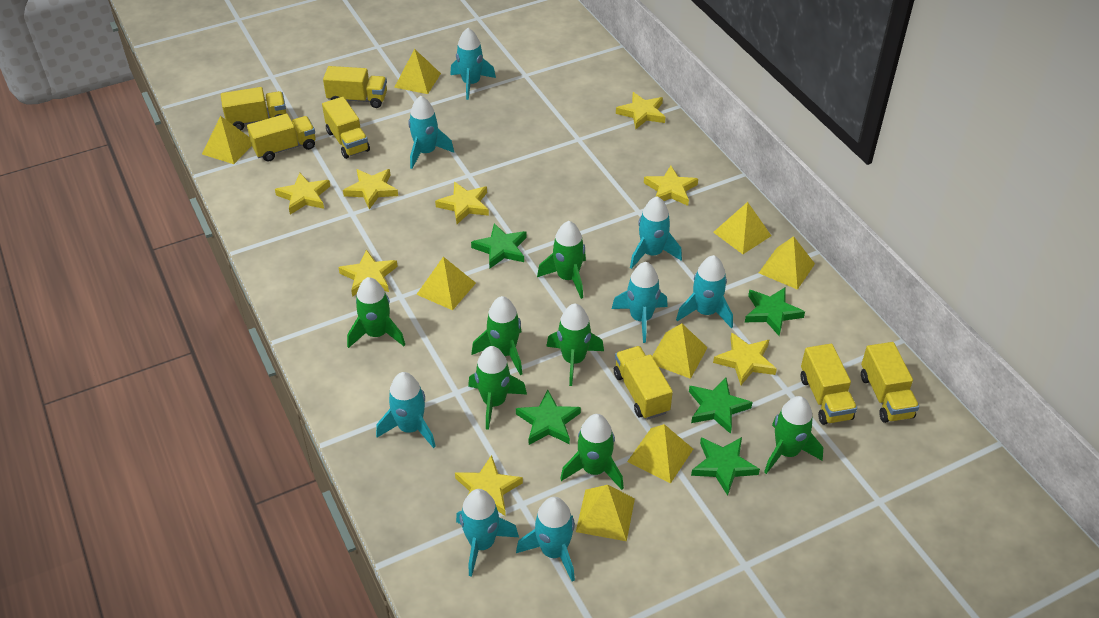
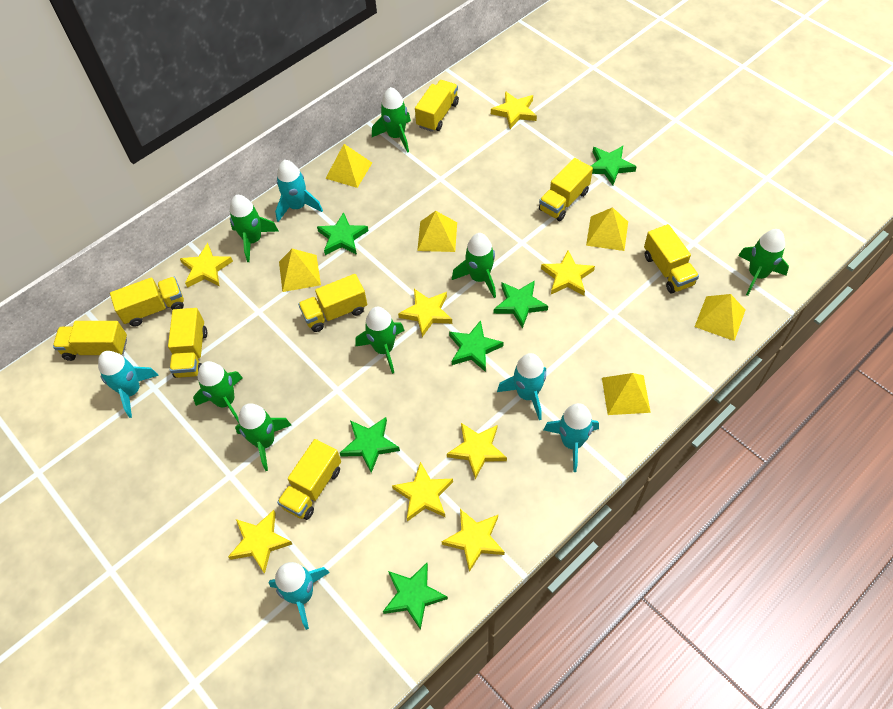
green star: 5 -> 6
turquoise rocket: 8 -> 5
yellow pyramid: 8 -> 6
yellow truck: 7 -> 8

